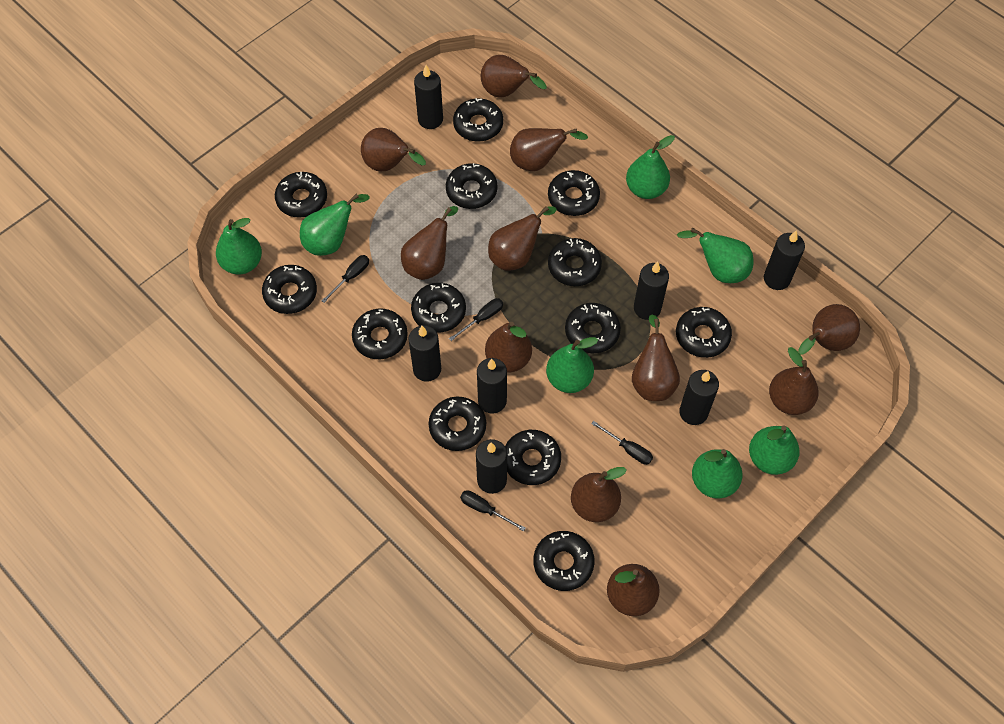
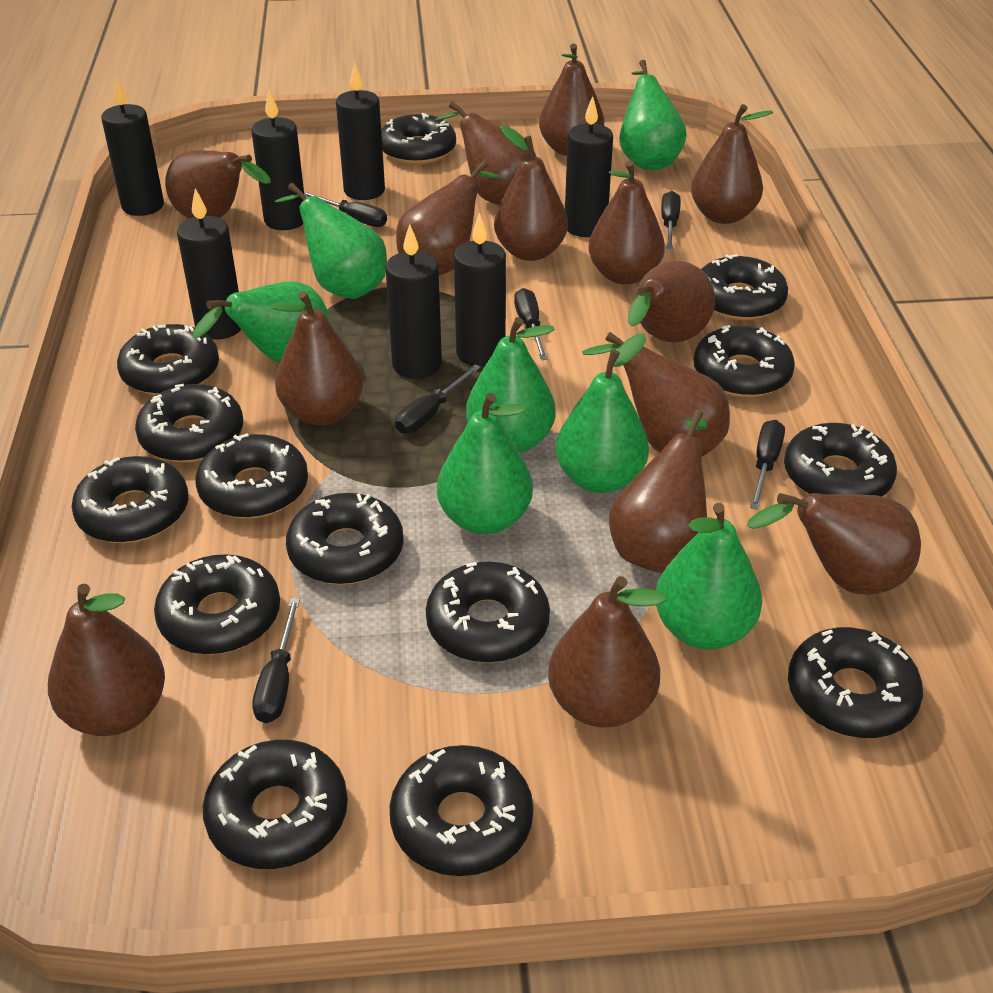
black donut: 13 -> 14
black screwdriver: 4 -> 6
brown pear: 11 -> 14

